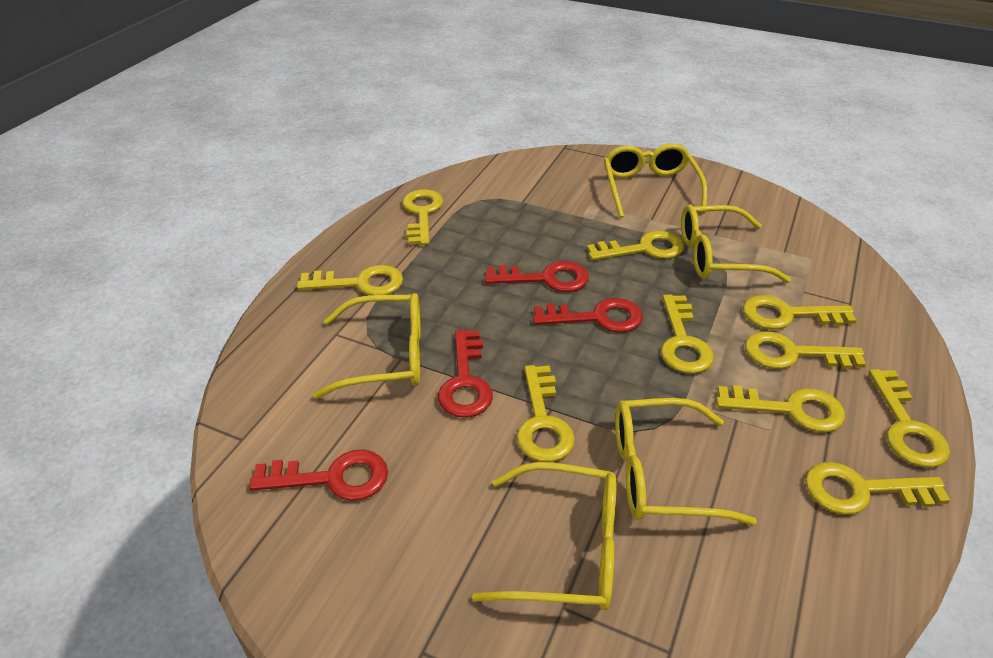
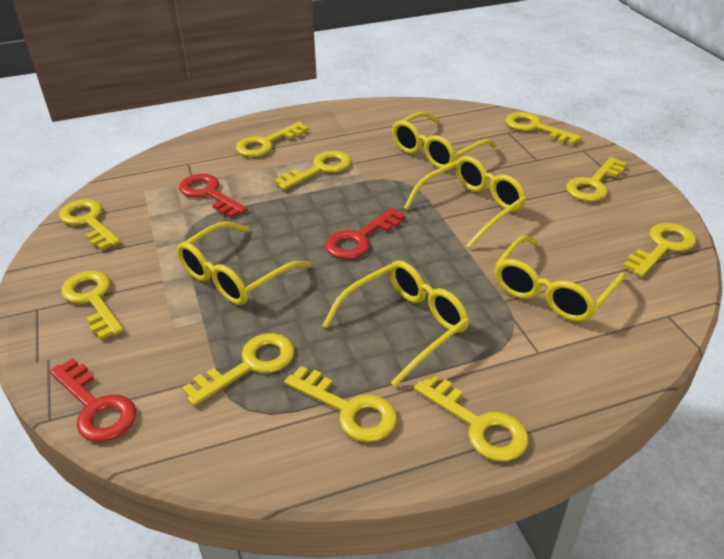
red key: 4 -> 3

